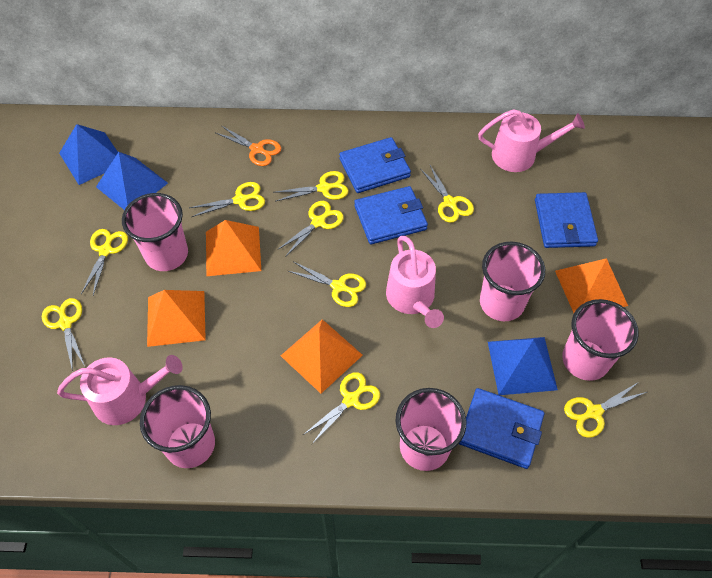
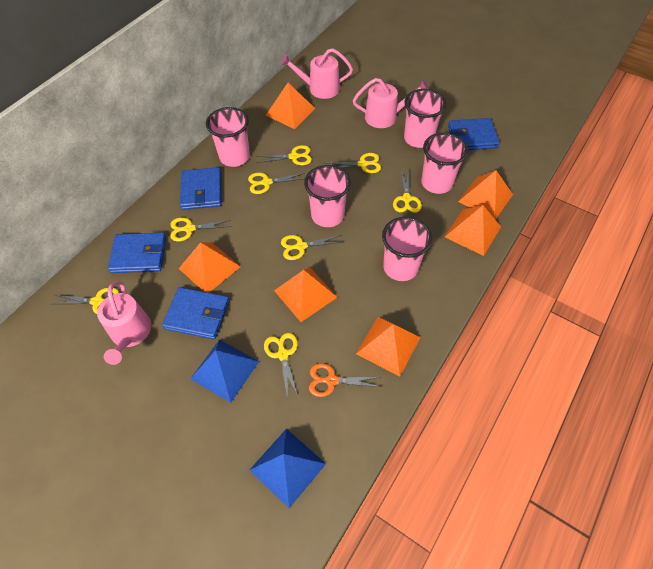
blue pyramid: 3 -> 2
orange pyramid: 4 -> 6
yellow scissors: 9 -> 8

